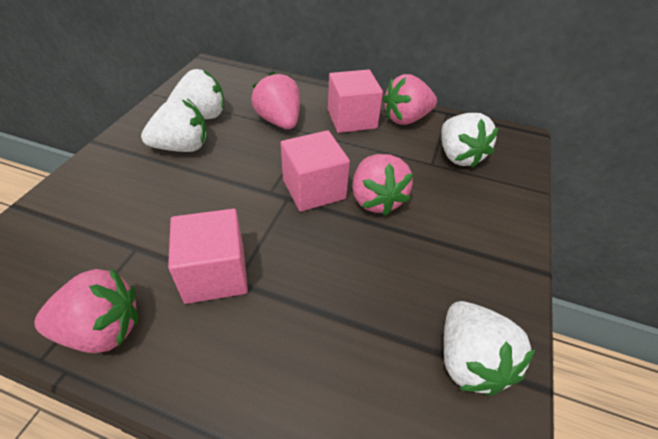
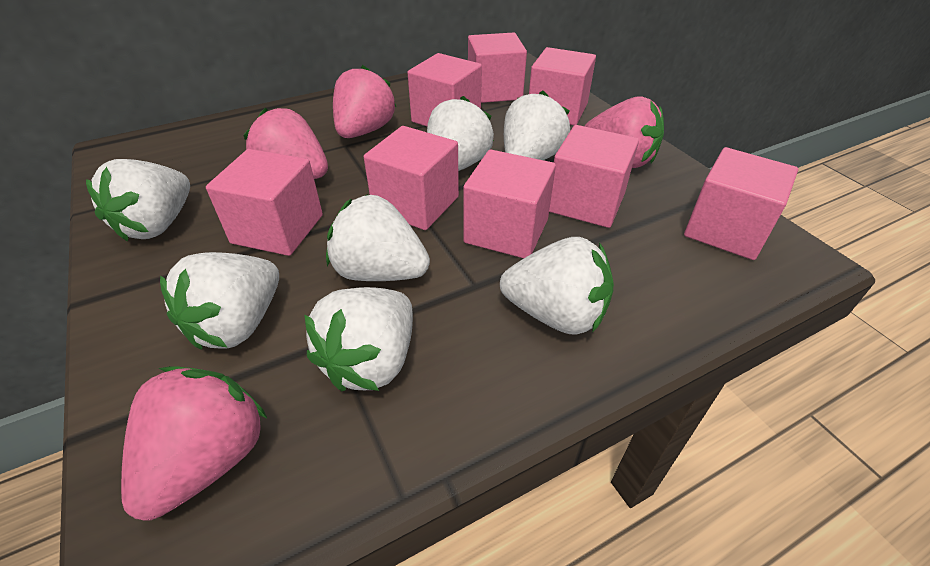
pink cube: 3 -> 8
white strawberry: 4 -> 7

